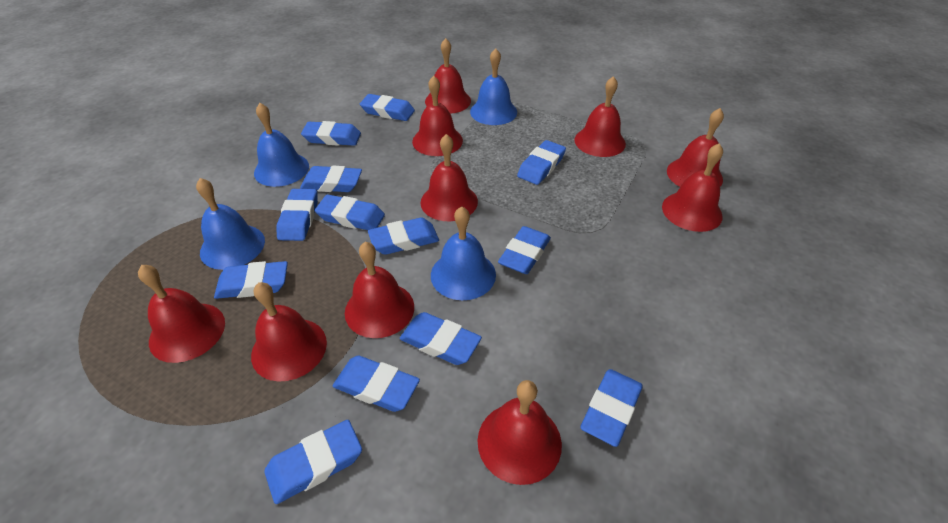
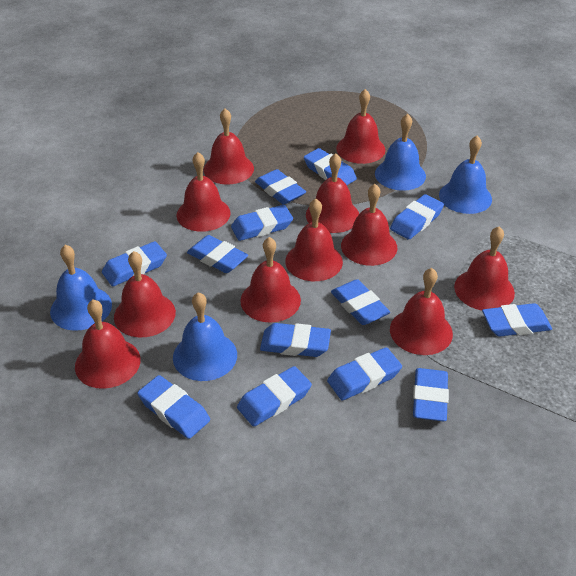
red bell: 10 -> 11

